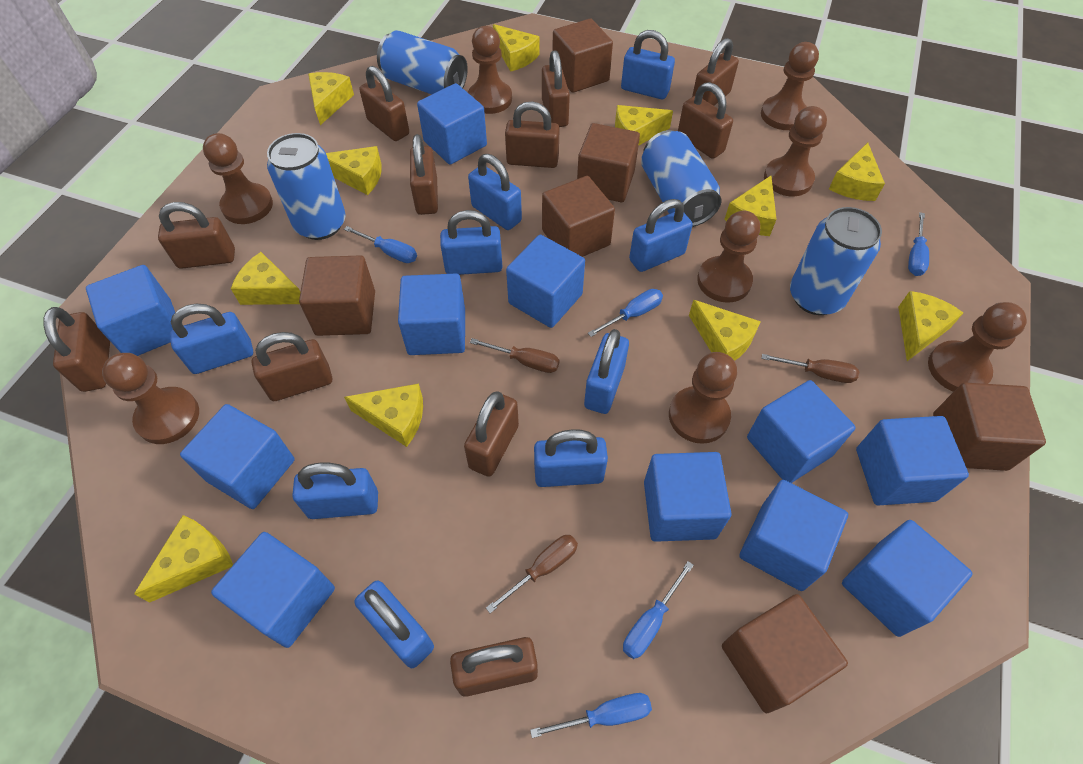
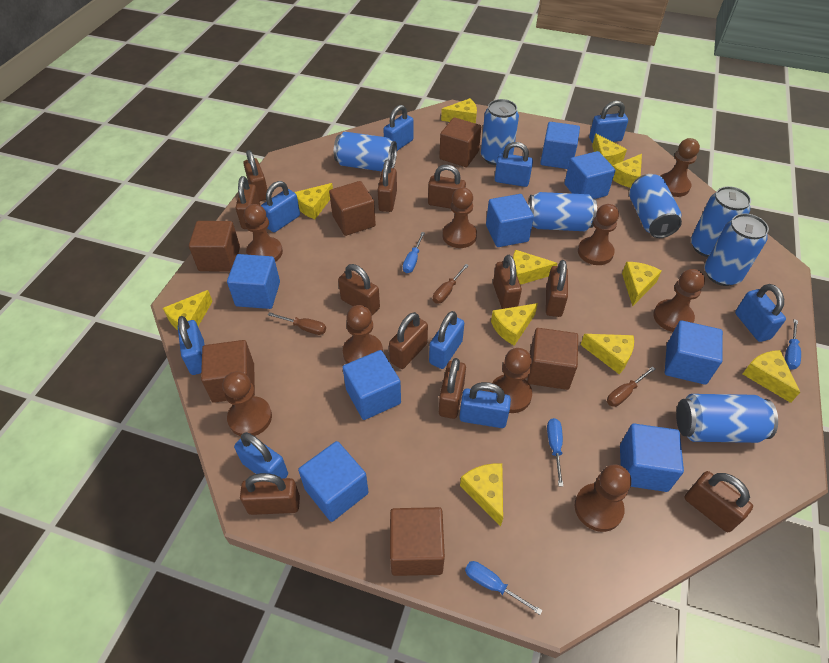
blue can: 4 -> 7
blue cube: 11 -> 8
blue screwdriver: 5 -> 4
brown pawn: 8 -> 9

